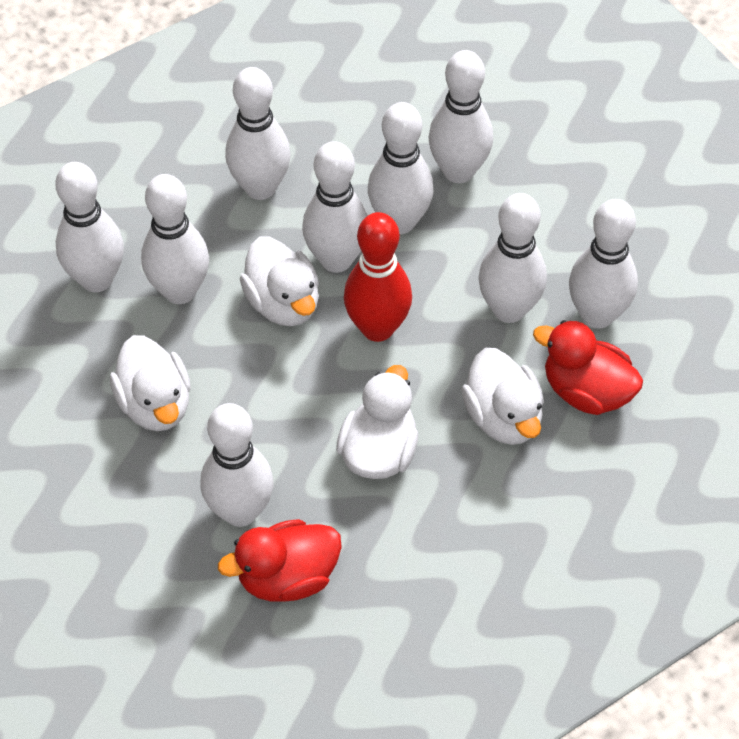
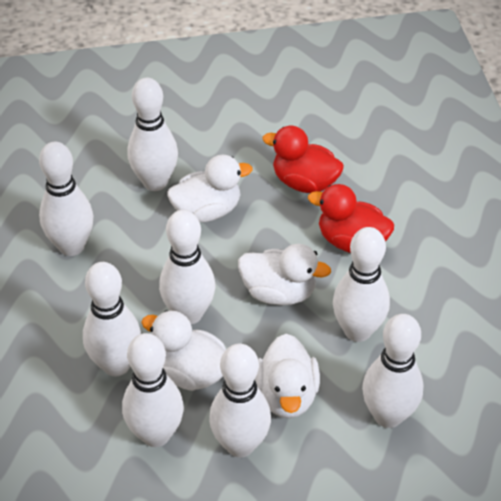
red bowling pin: 1 -> 0
white bowling pin: 9 -> 8

